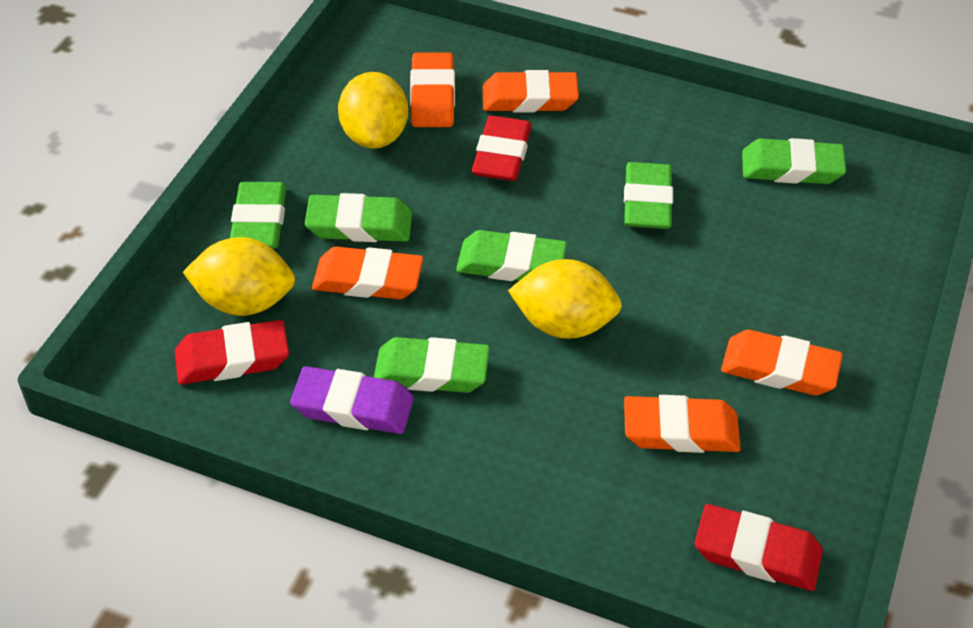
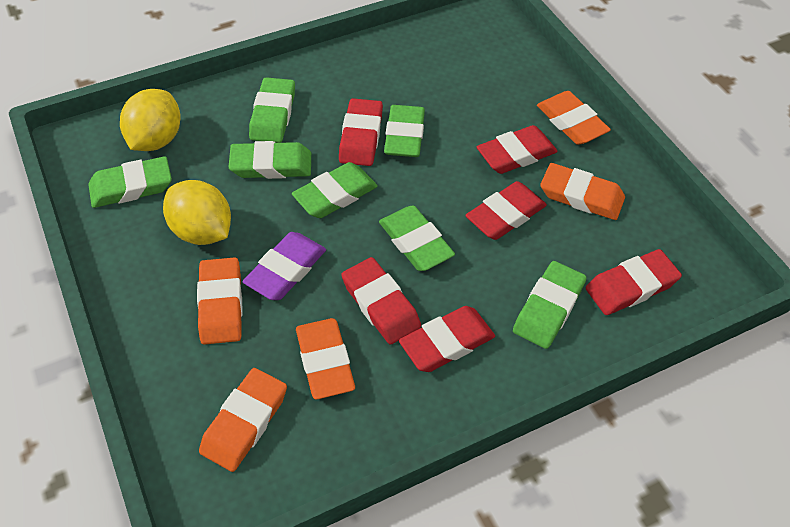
green eraser: 6 -> 7
red eraser: 3 -> 6
yellow lemon: 3 -> 2

